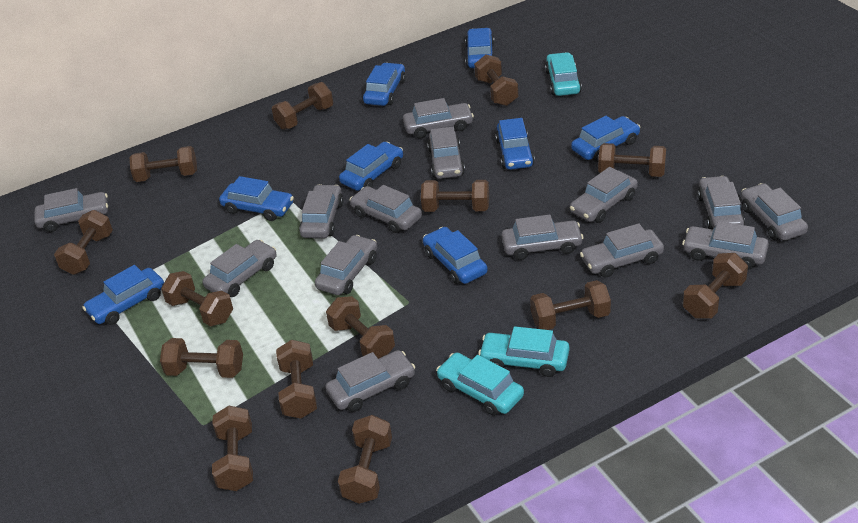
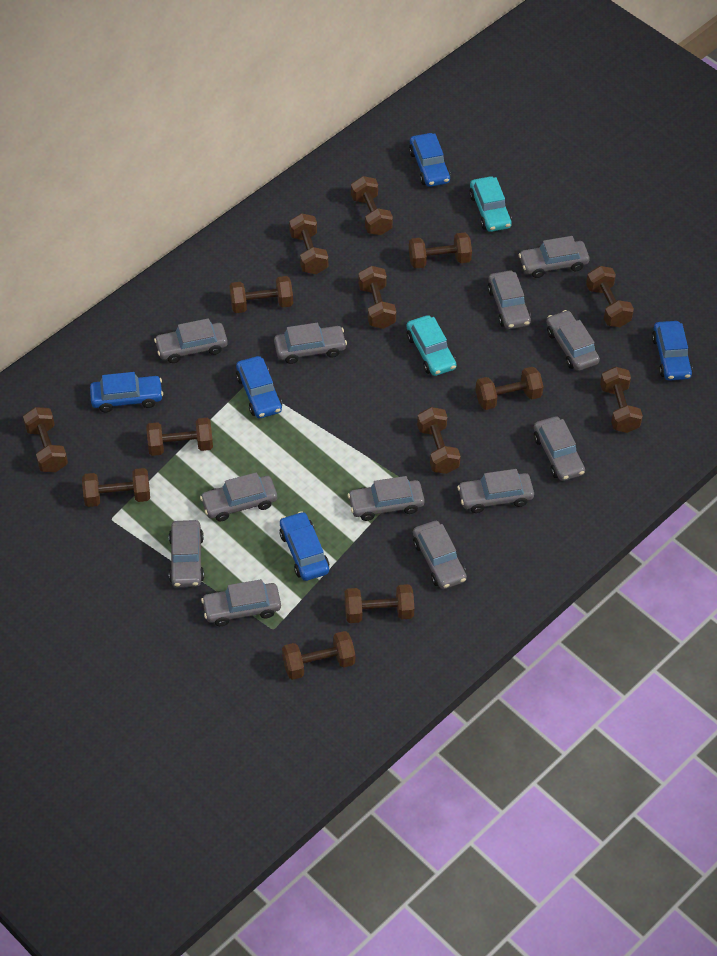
blue car: 8 -> 5
grey car: 14 -> 12
turquoise car: 3 -> 2

